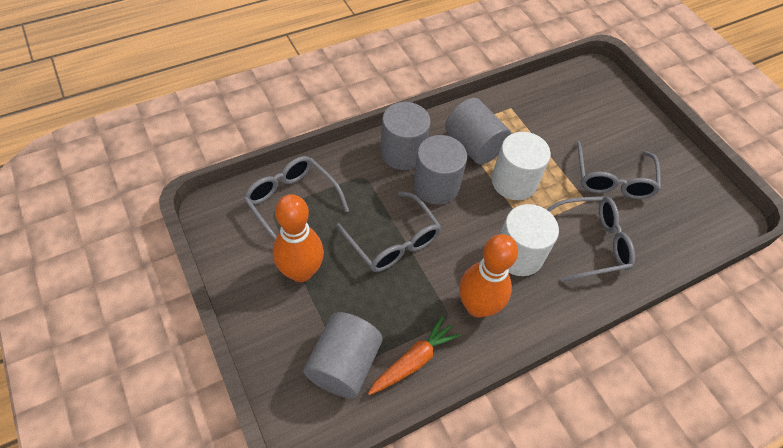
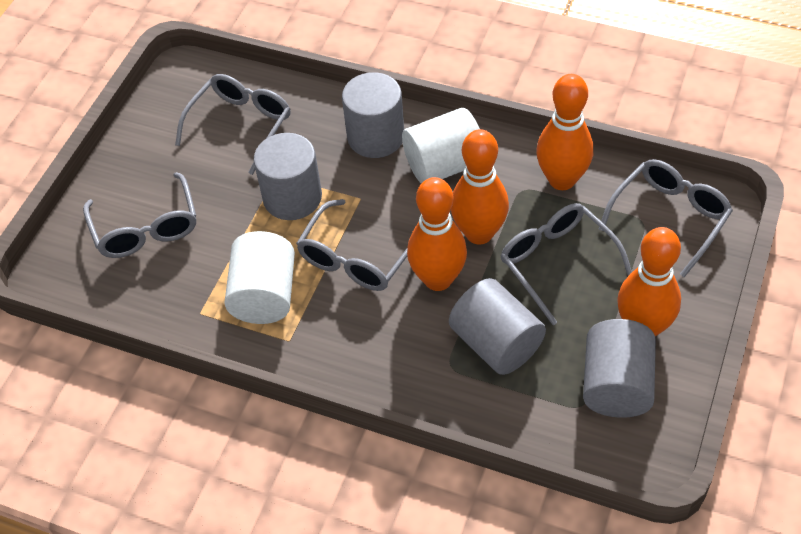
grey glasses: 4 -> 5
orange bowling pin: 2 -> 4
orange carrot: 1 -> 0

